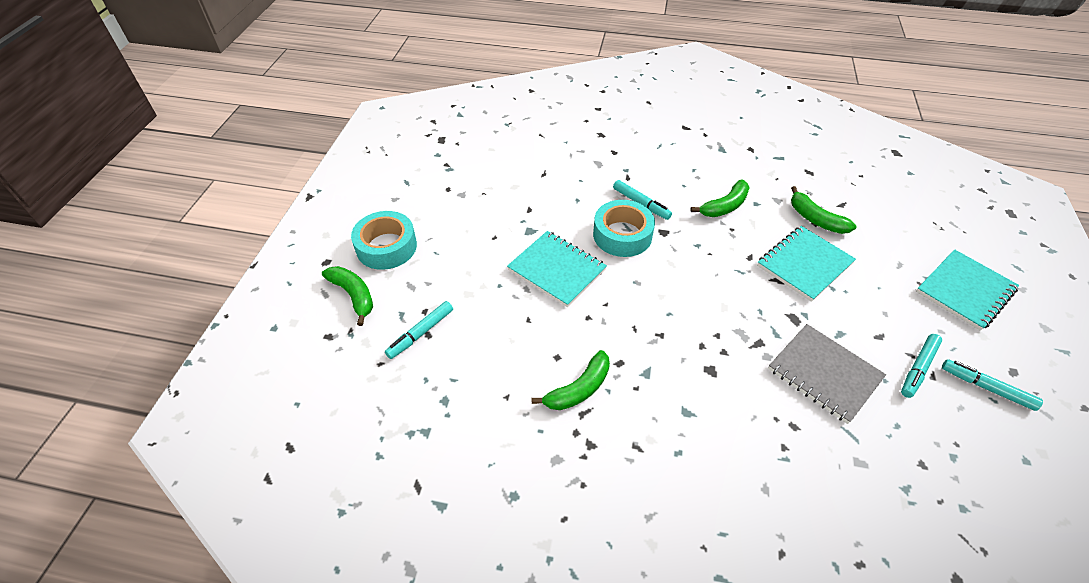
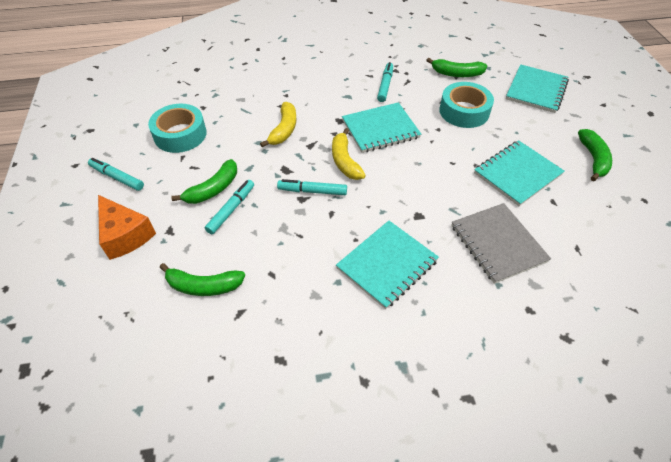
orange cheese: 0 -> 1
turquoise notebook: 3 -> 4
yellow banana: 0 -> 2

